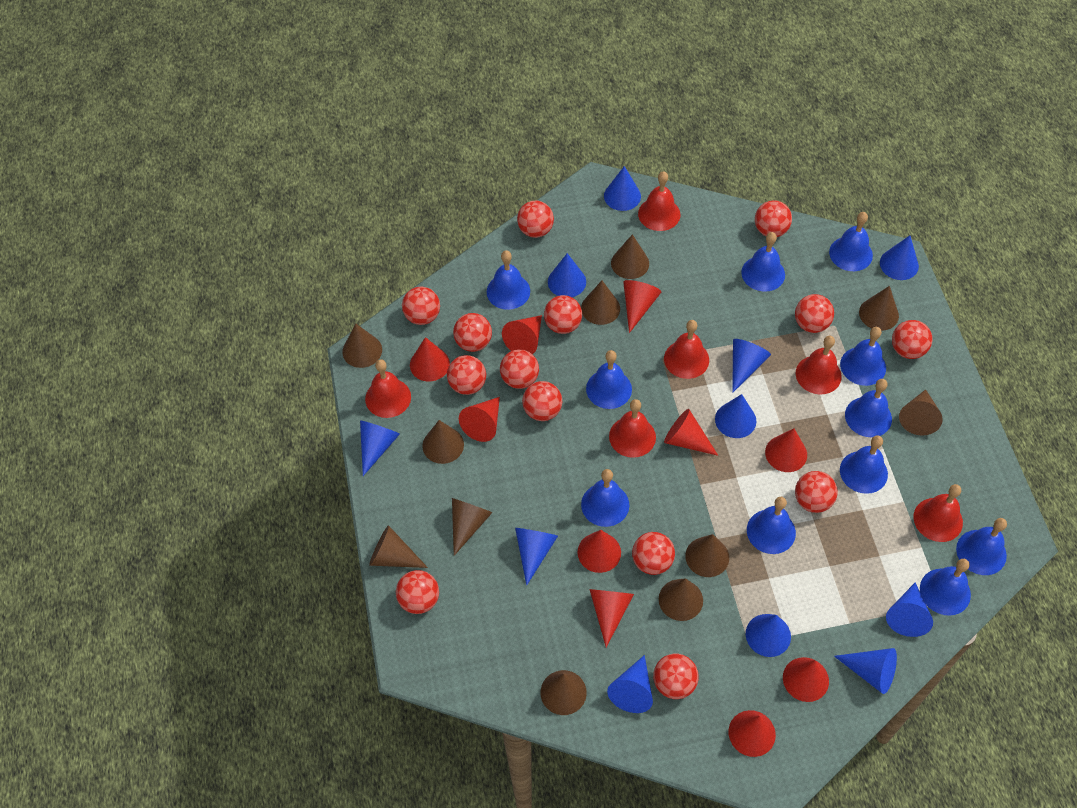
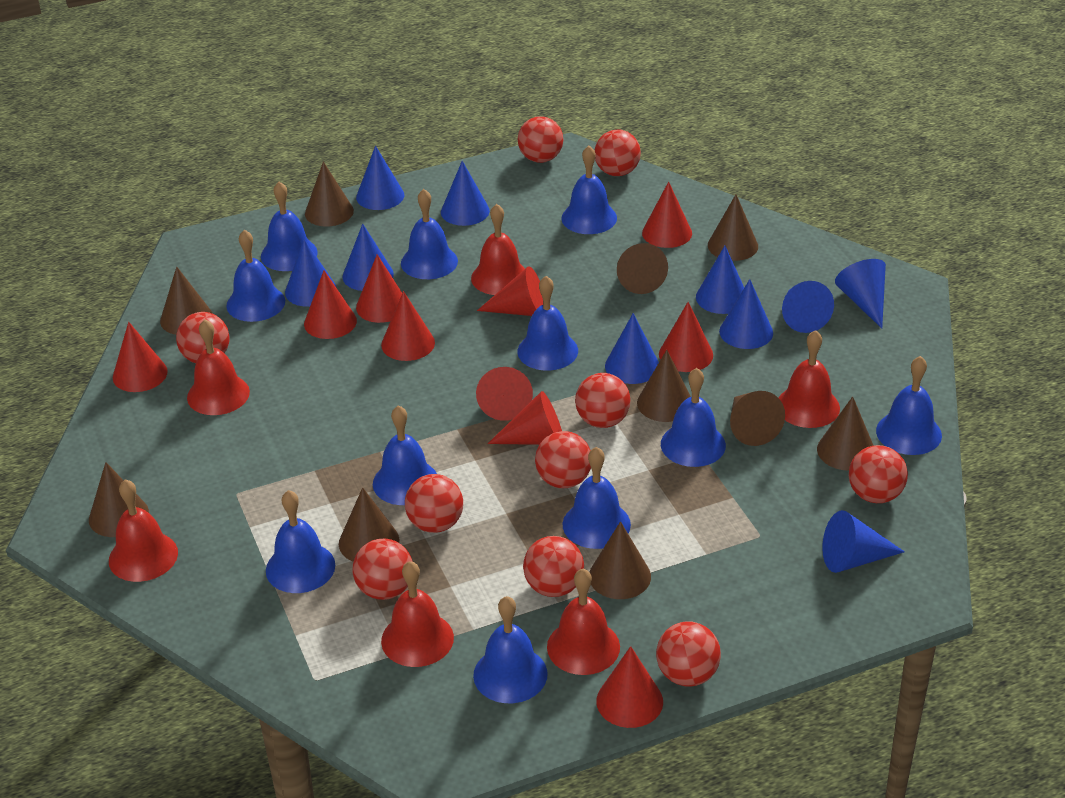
blue cone: 11 -> 10
brown cone: 11 -> 10
red ball: 14 -> 10

